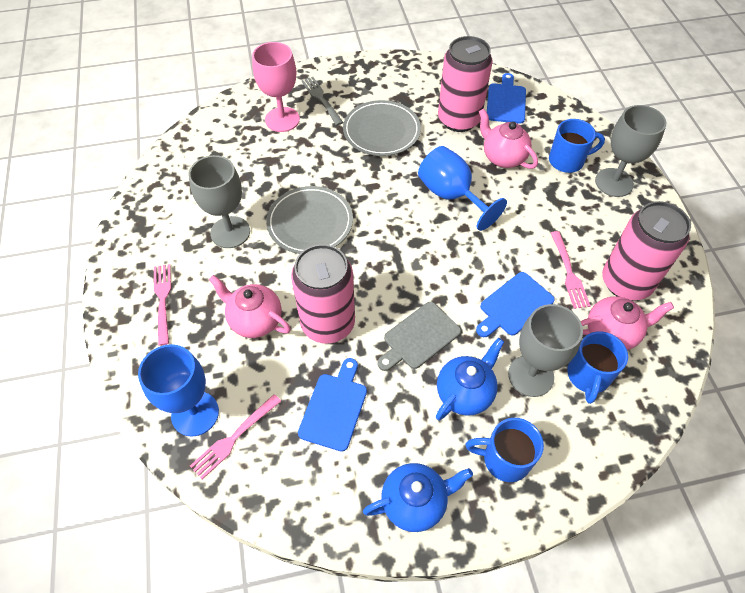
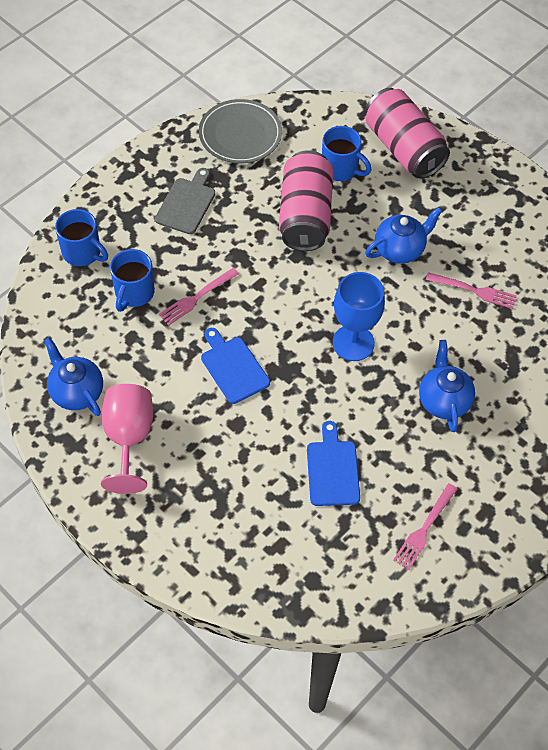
blue cutting board: 3 -> 2
blue goblet: 2 -> 1
blue teapot: 2 -> 3
grey fork: 1 -> 0
grey goblet: 3 -> 0
grey plate: 2 -> 1
pink can: 3 -> 2
pink teapot: 3 -> 0

